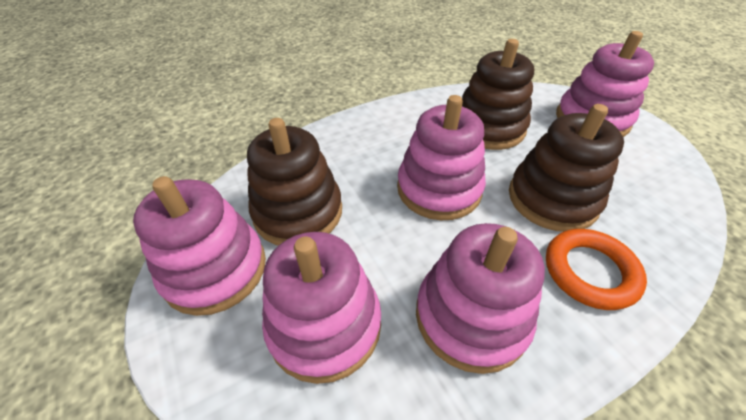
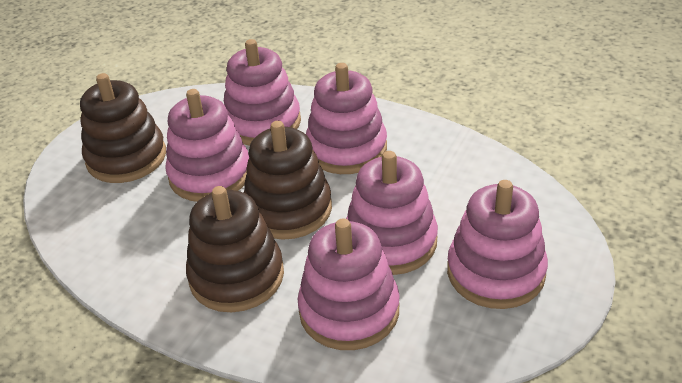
orange ring: 1 -> 0
pink stacking toy: 5 -> 6

